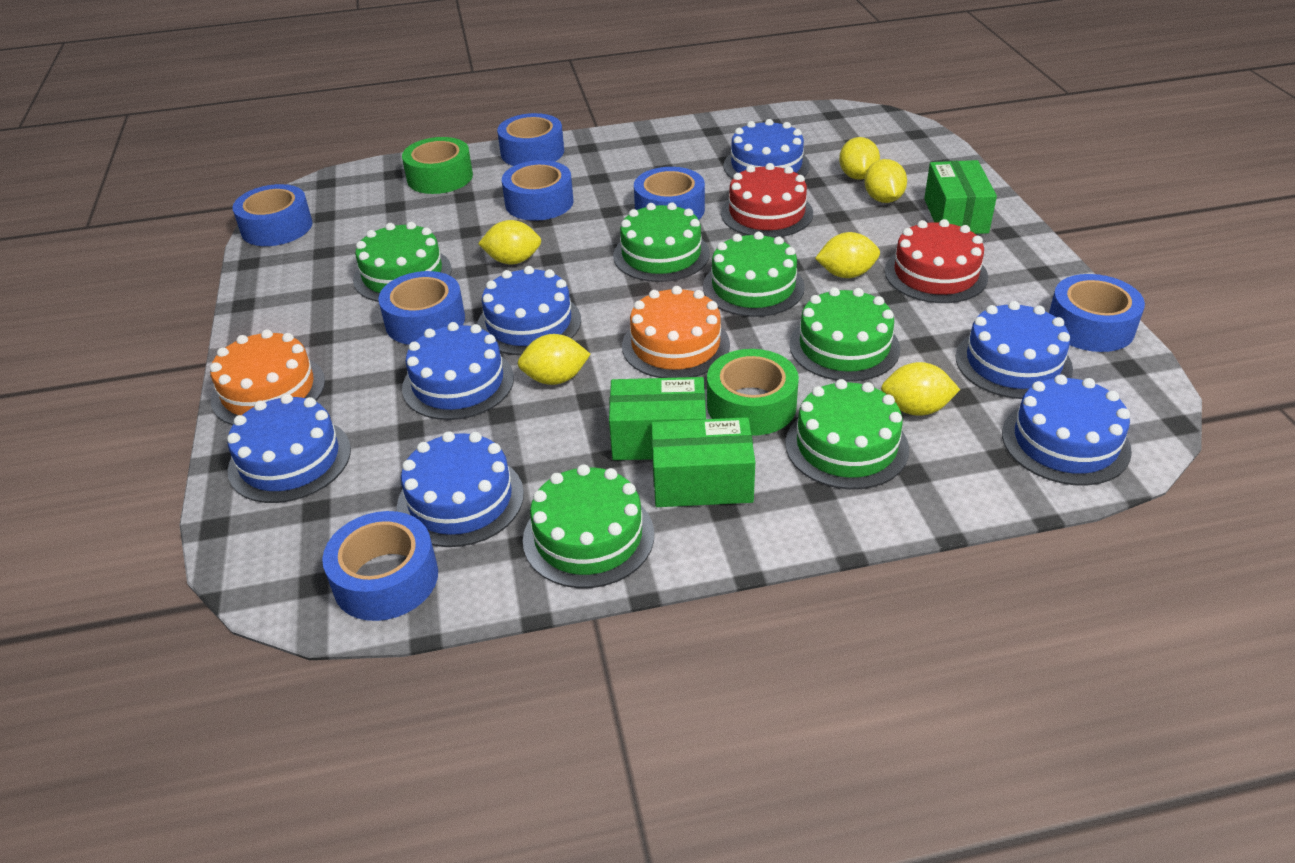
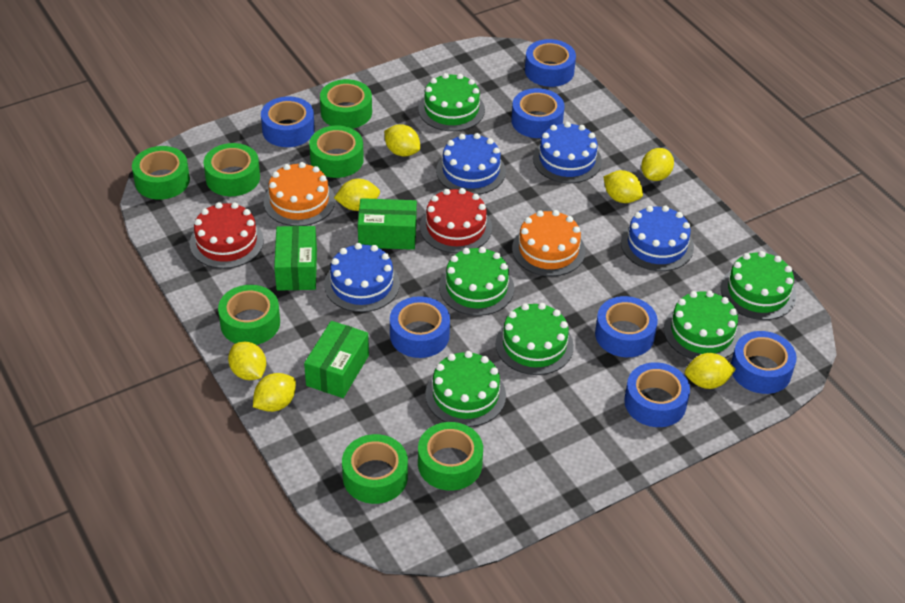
blue cake: 7 -> 4
green tape: 2 -> 7
yellow lemon: 6 -> 7

